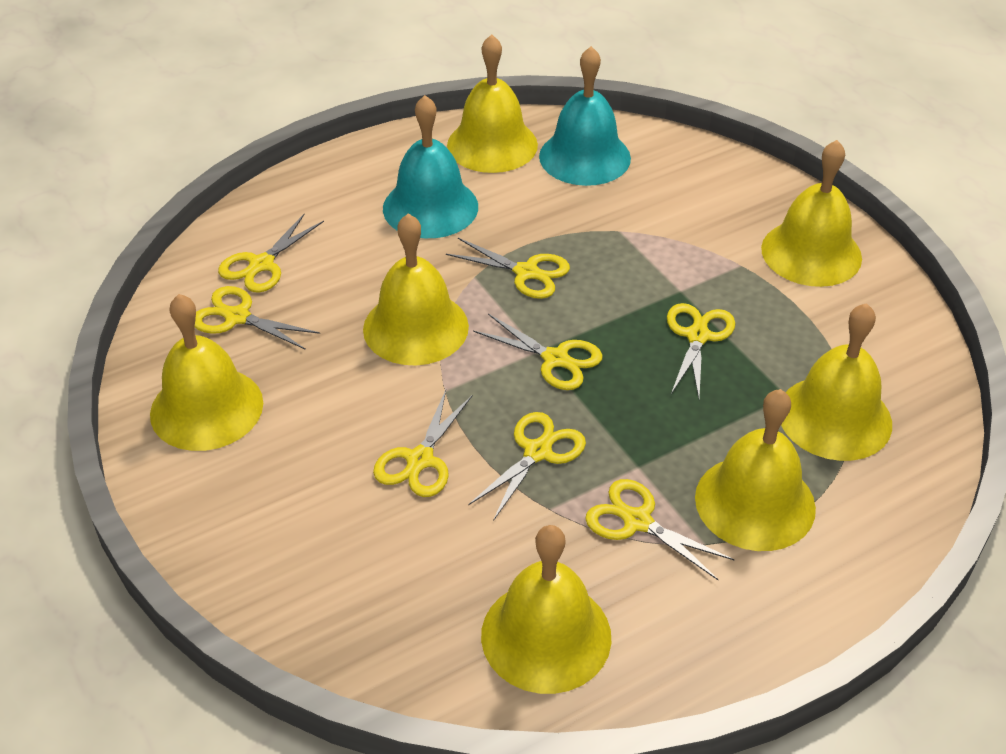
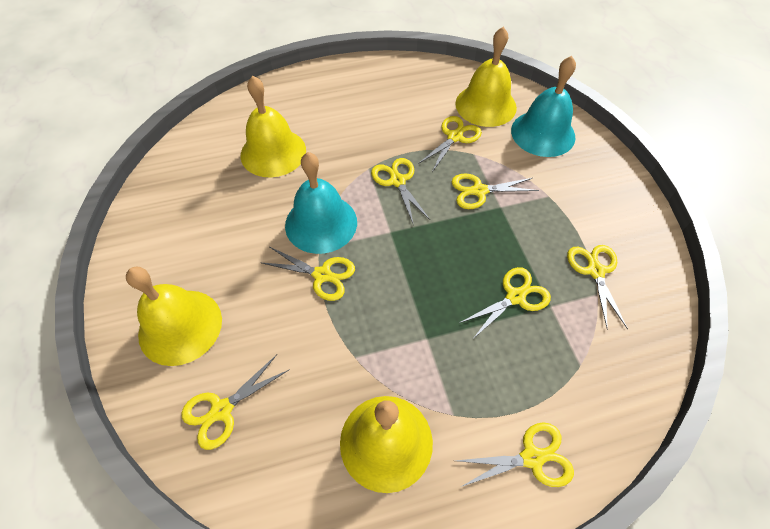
yellow bell: 7 -> 4

